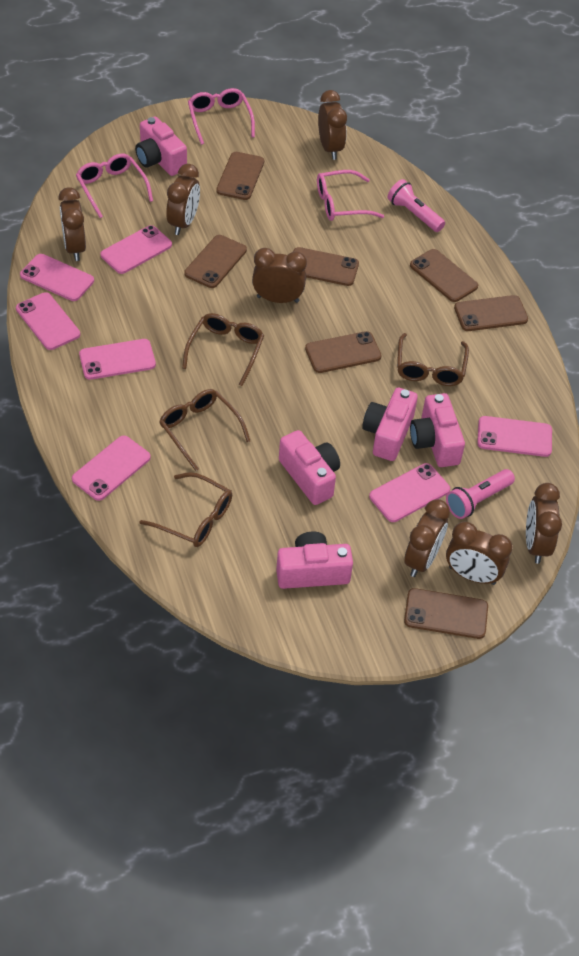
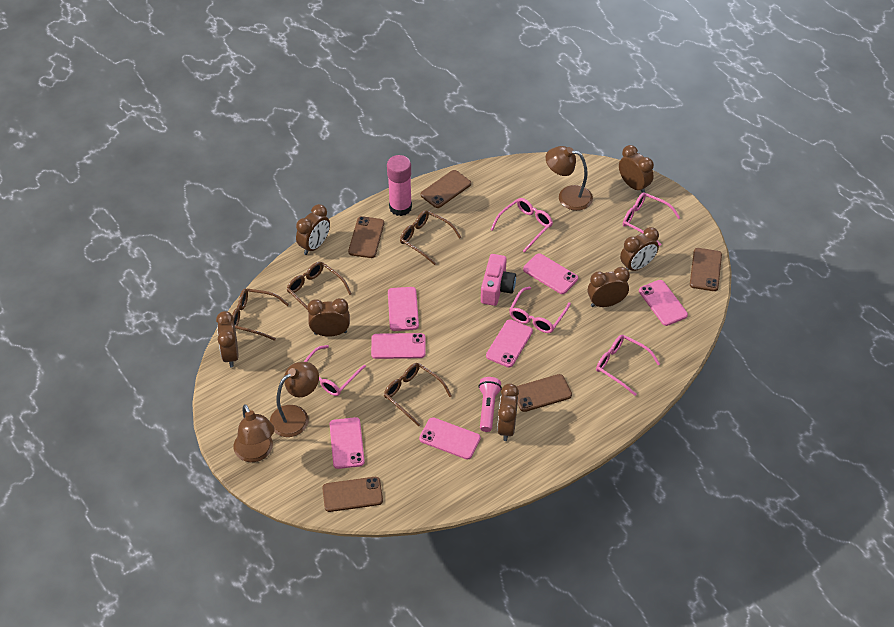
brown lamp: 0 -> 3
brown phone: 7 -> 5
pink camera: 5 -> 1
pink flashlight: 2 -> 1
pink glasses: 3 -> 5
pink glue stick: 0 -> 1

